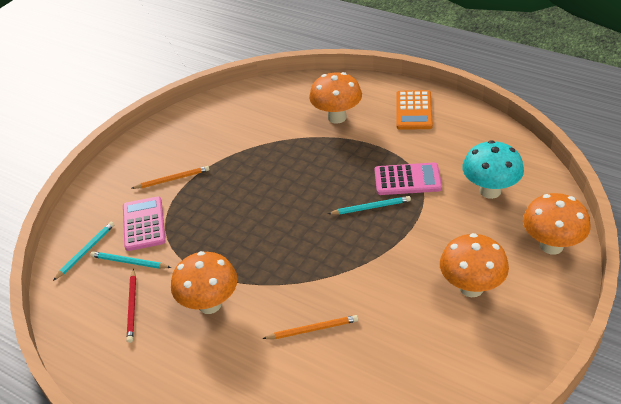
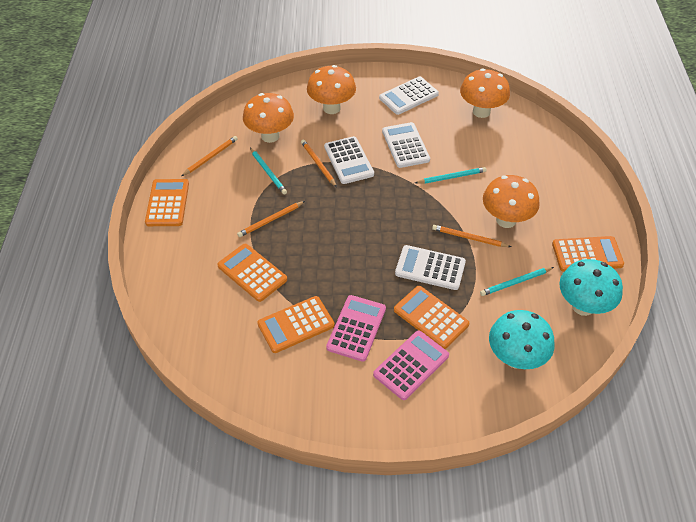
orange calculator: 1 -> 5
orange pencil: 2 -> 4
red pencil: 1 -> 0
turquoise mushroom: 1 -> 2
white calculator: 0 -> 4

